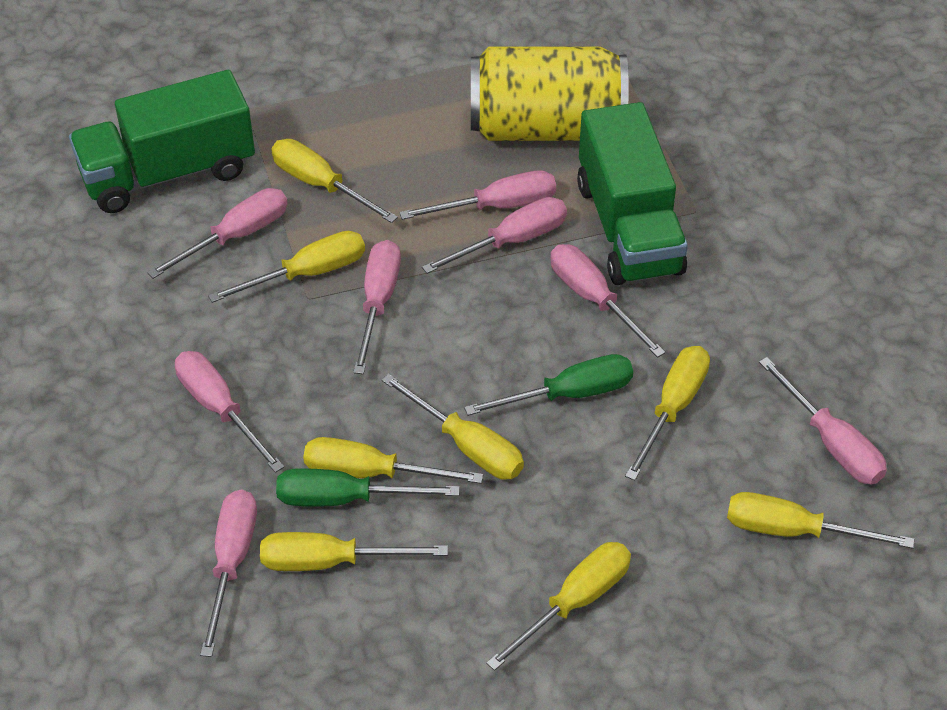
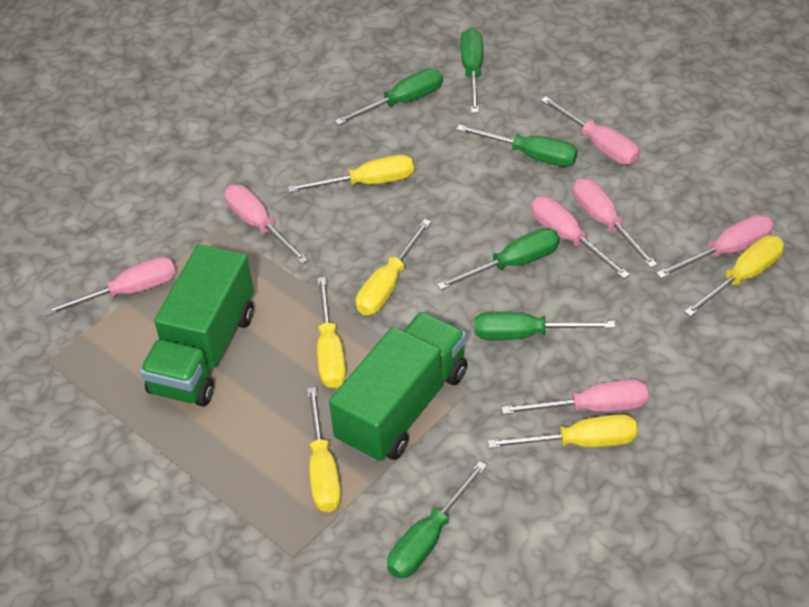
green screwdriver: 2 -> 6
pink screwdriver: 8 -> 7
yellow can: 1 -> 0
yellow screwdriver: 8 -> 6

